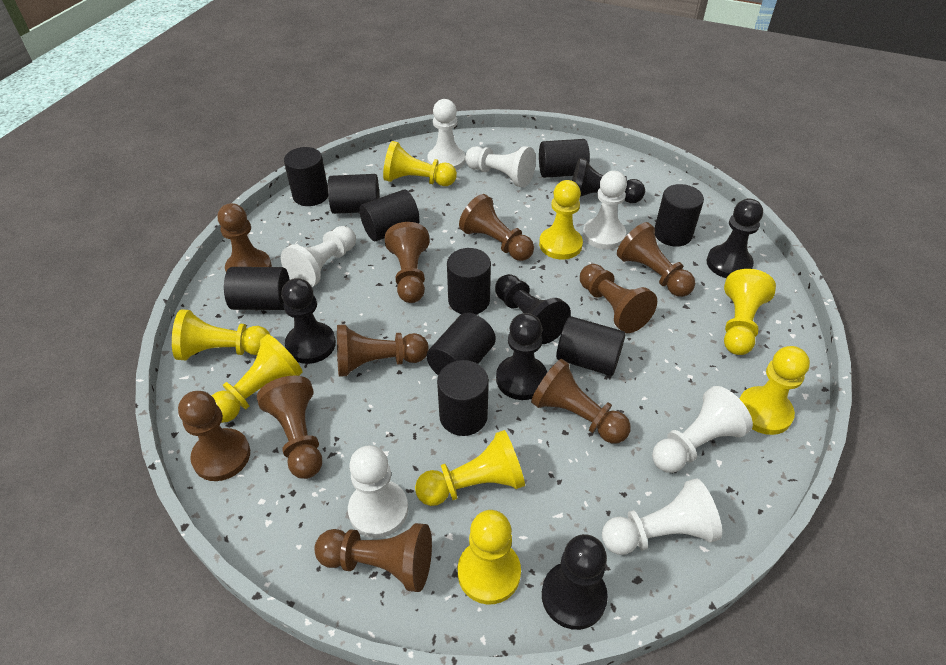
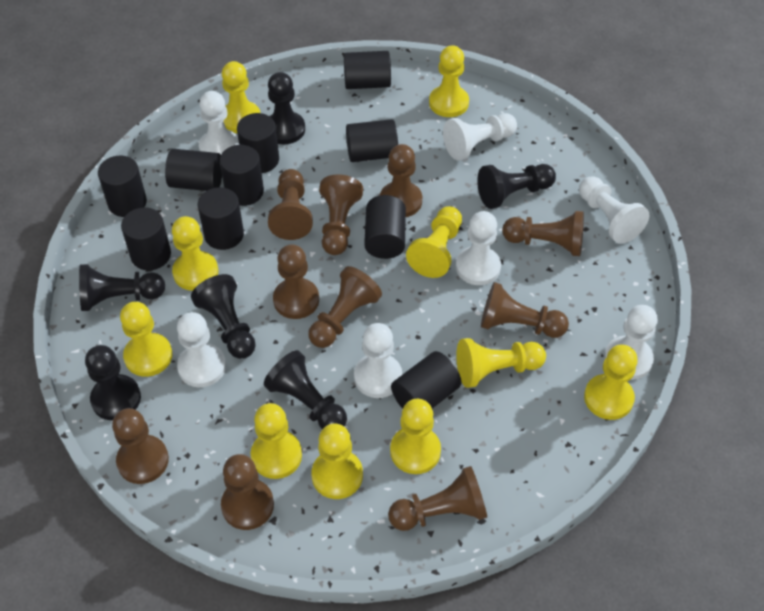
yellow pawn: 8 -> 10

